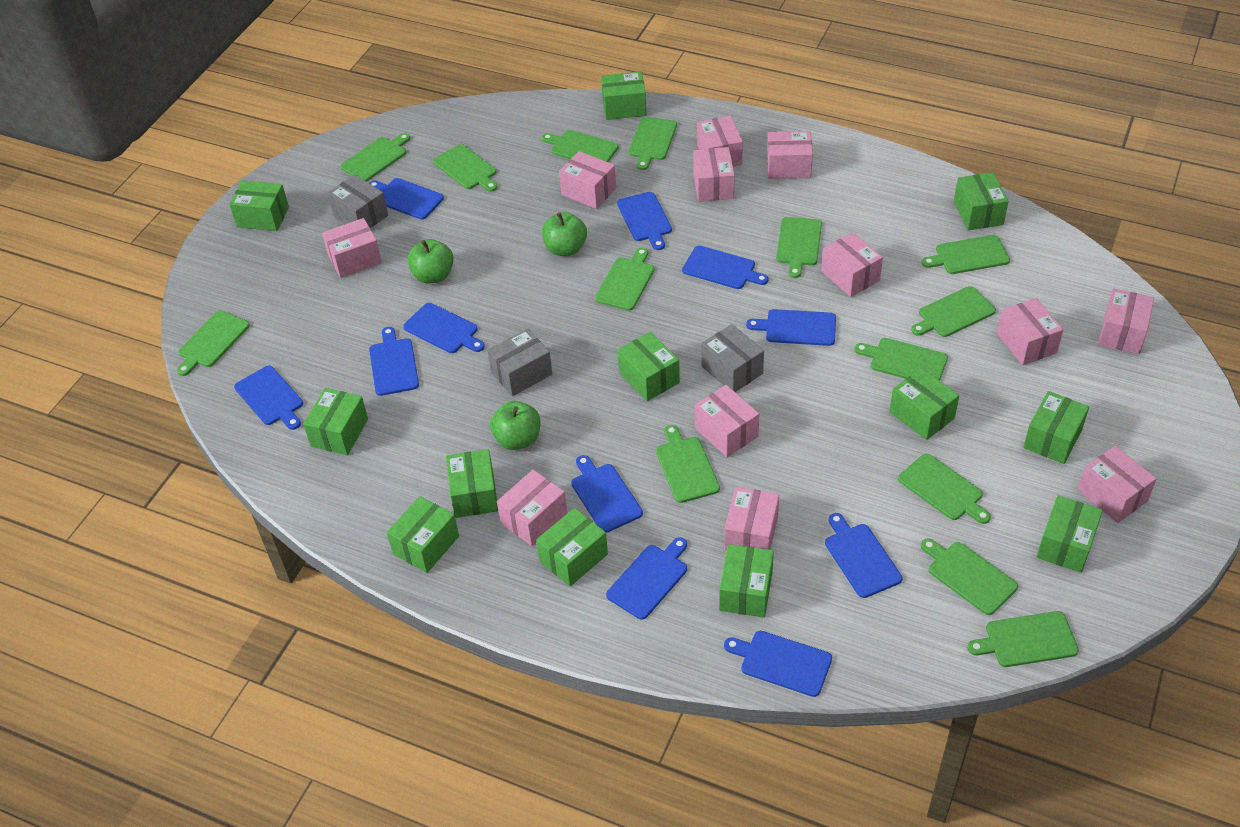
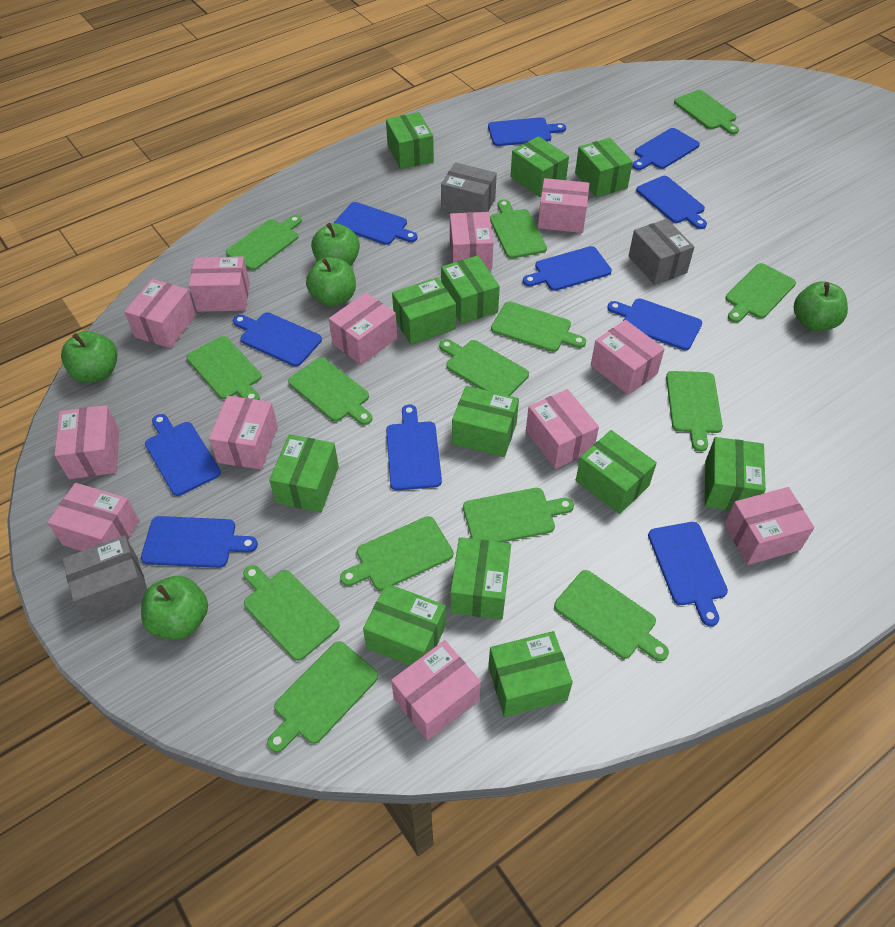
green apple: 3 -> 5

